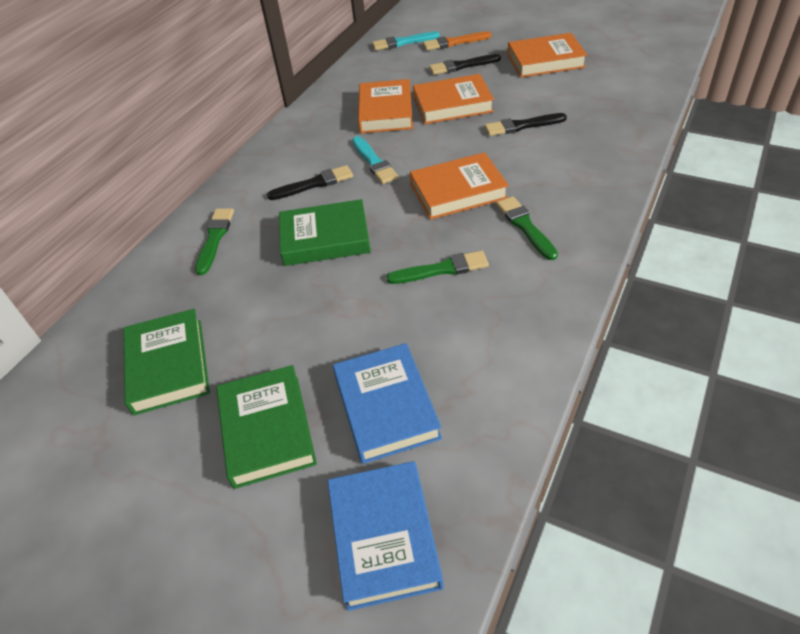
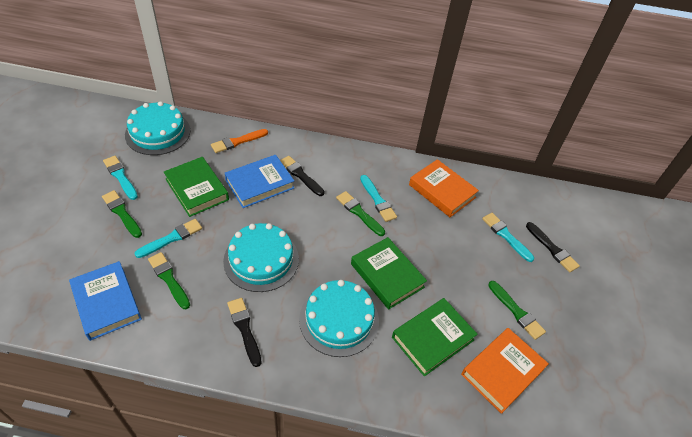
green brush: 3 -> 4
orange book: 4 -> 2
turquoise brush: 2 -> 4
turquoise cake: 0 -> 3

